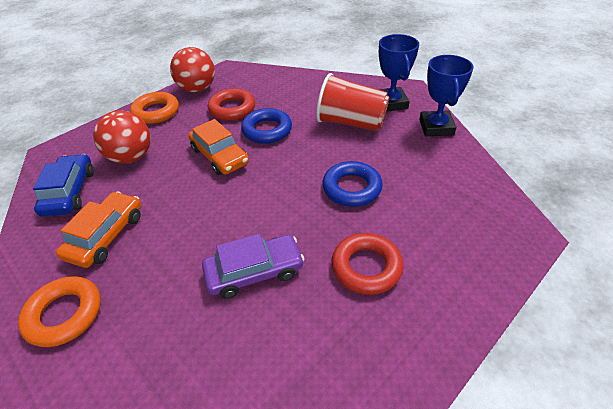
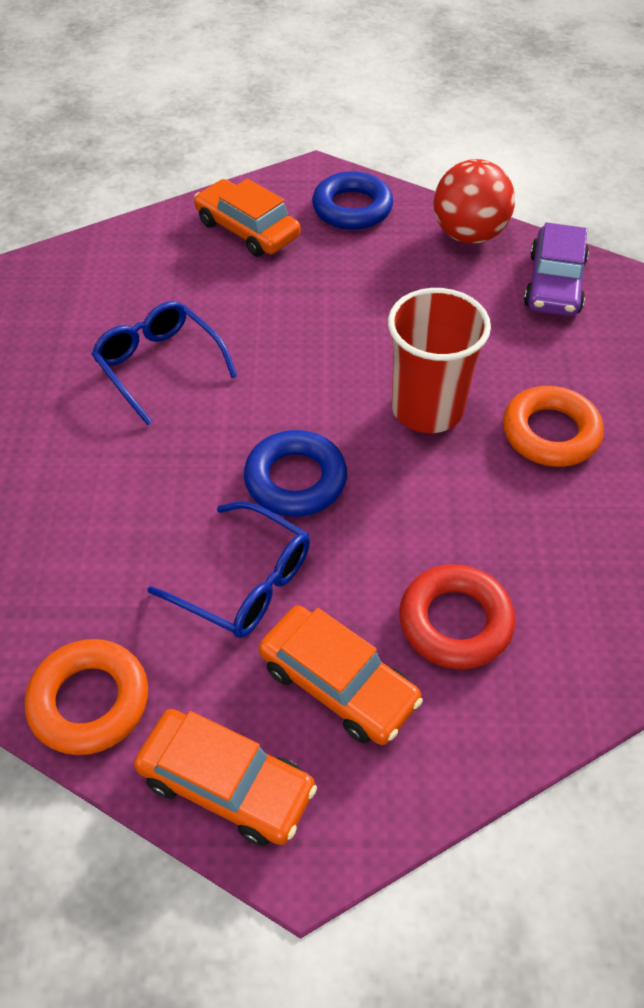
blue car: 1 -> 0
blue glasses: 0 -> 2
blue trophy: 2 -> 0
orange car: 2 -> 3
red ball: 2 -> 1
red ring: 2 -> 1

